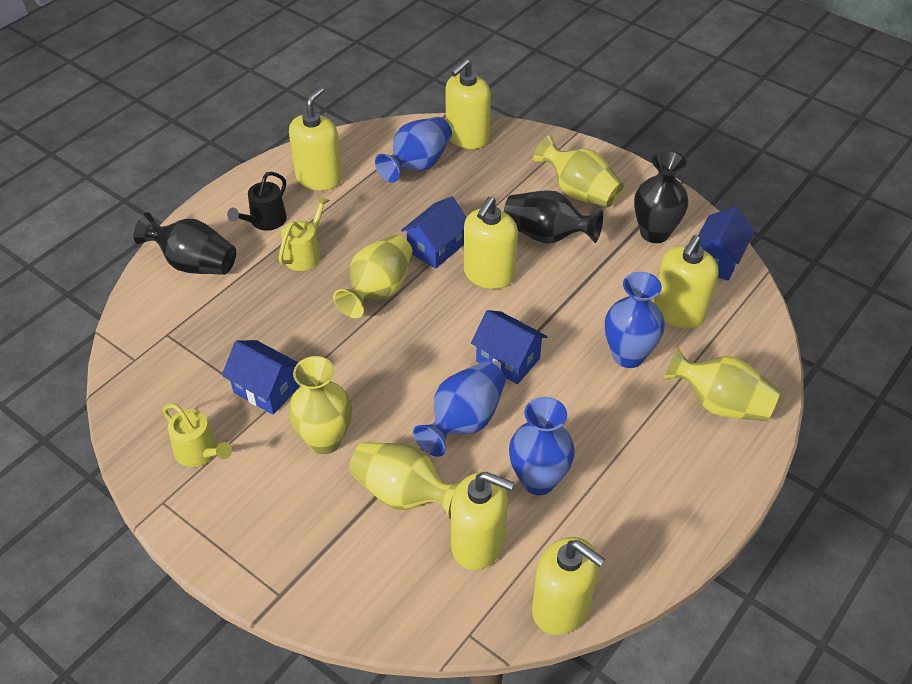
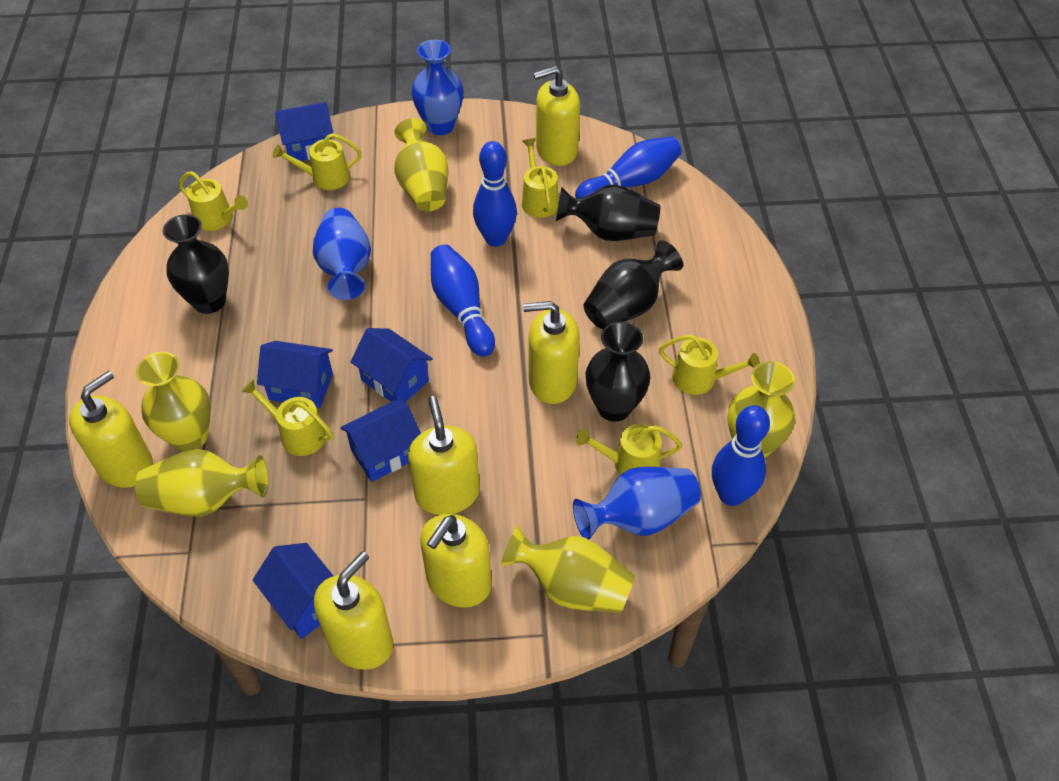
black vase: 3 -> 4
black watering can: 1 -> 0
blue bowling pin: 0 -> 4
blue house: 4 -> 5
blue vase: 4 -> 3
yellow watering can: 2 -> 6

